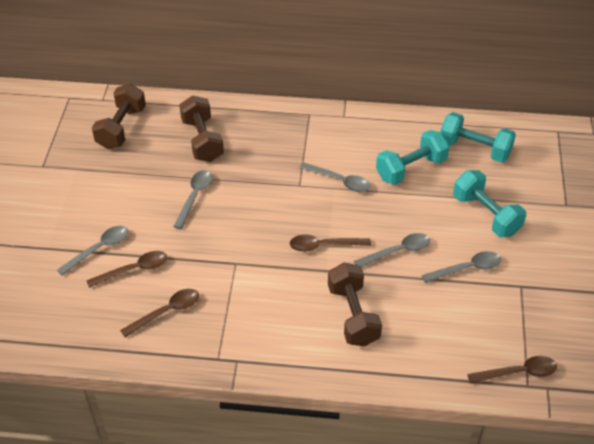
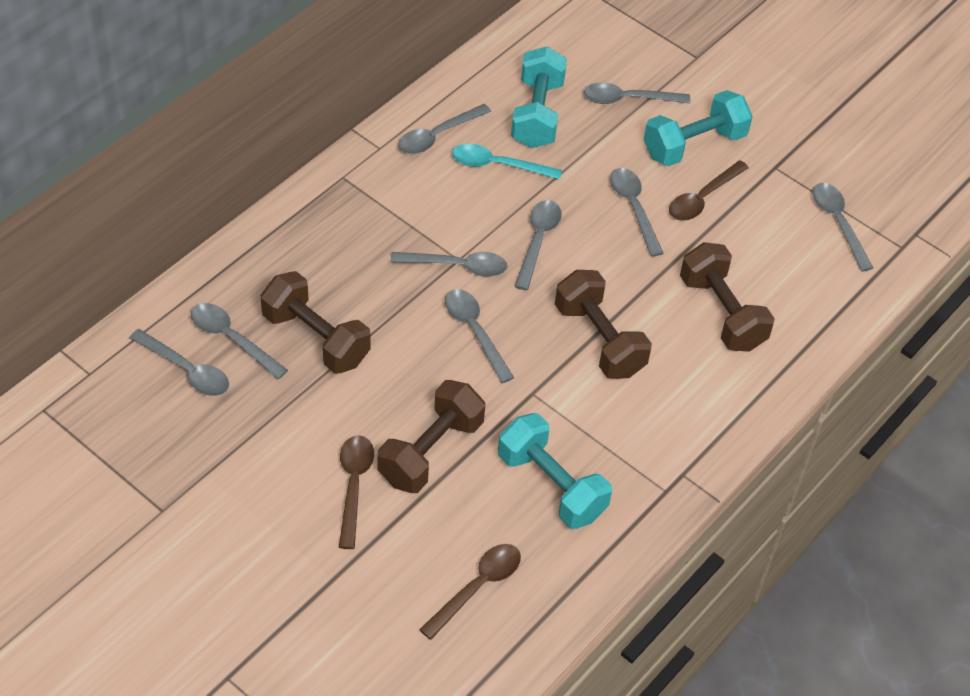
brown dumbbell: 3 -> 4
brown spoon: 4 -> 3
grey spoon: 5 -> 9
turquoise spoon: 0 -> 1

